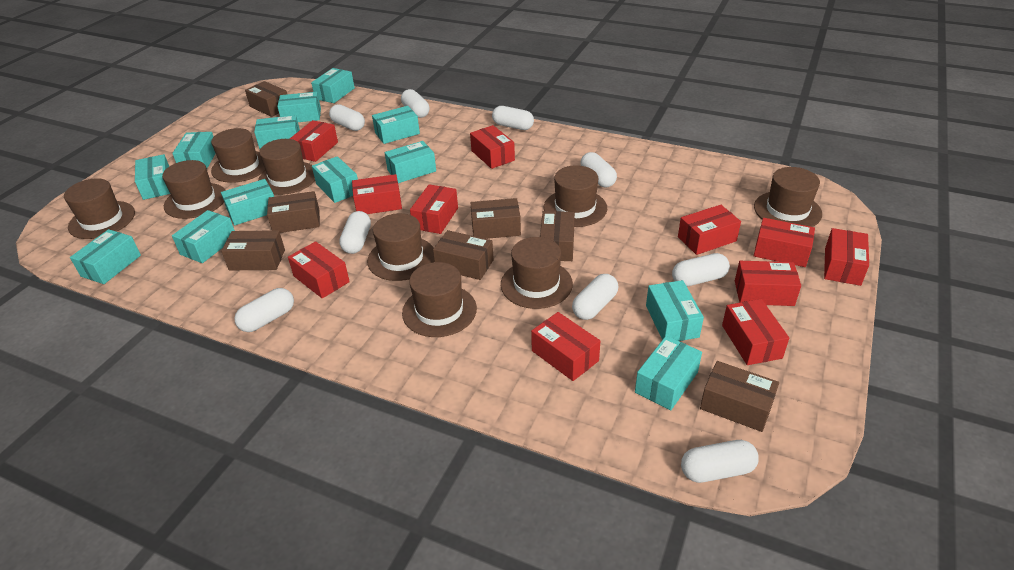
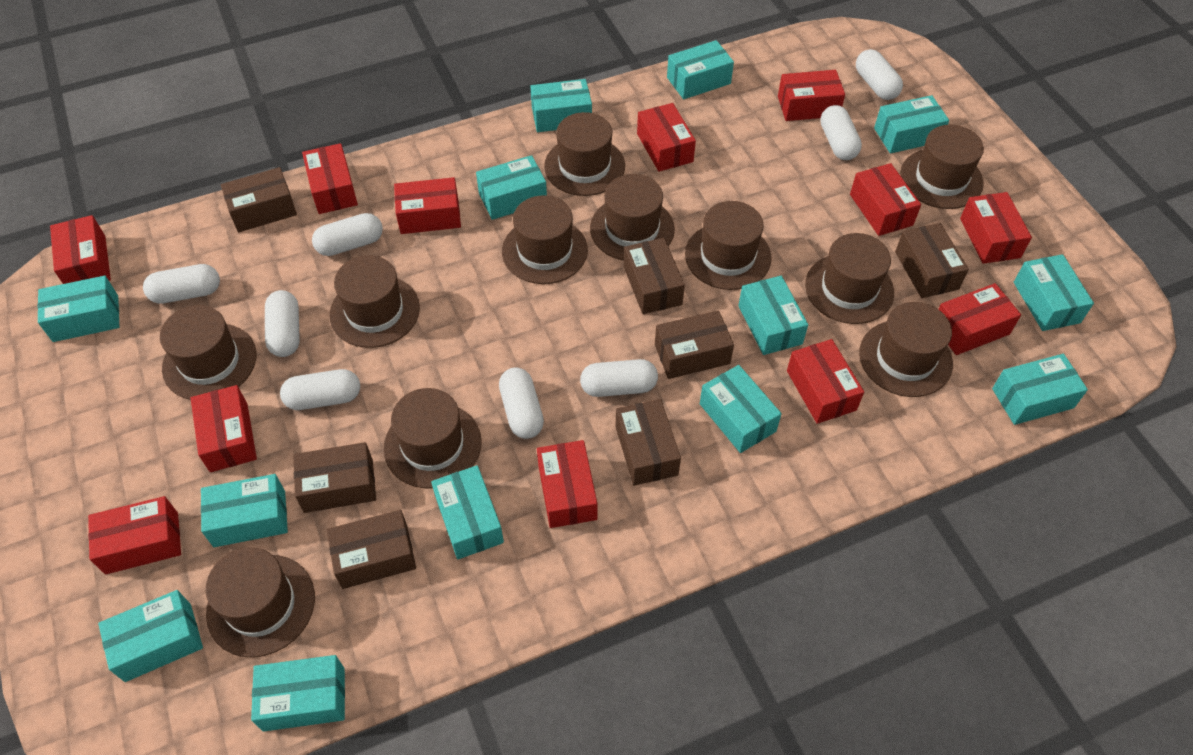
brown hat: 9 -> 11
red box: 11 -> 12
white capsule: 9 -> 8

